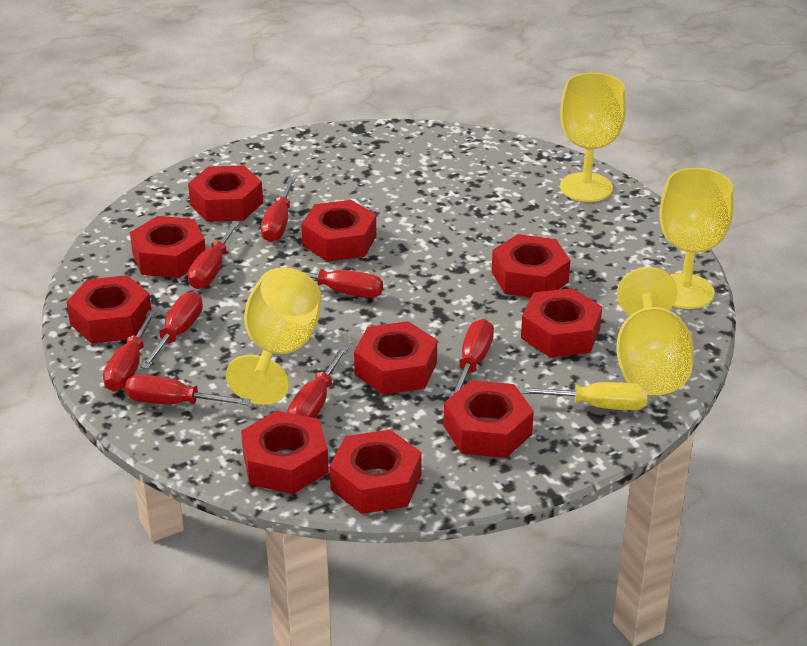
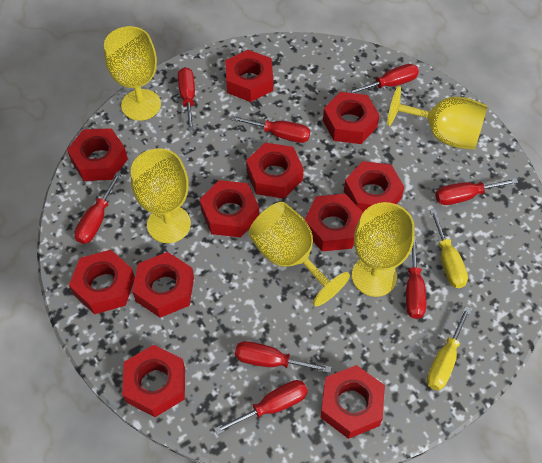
red nut: 10 -> 11
yellow goblet: 4 -> 5
yellow screwdriver: 1 -> 2

